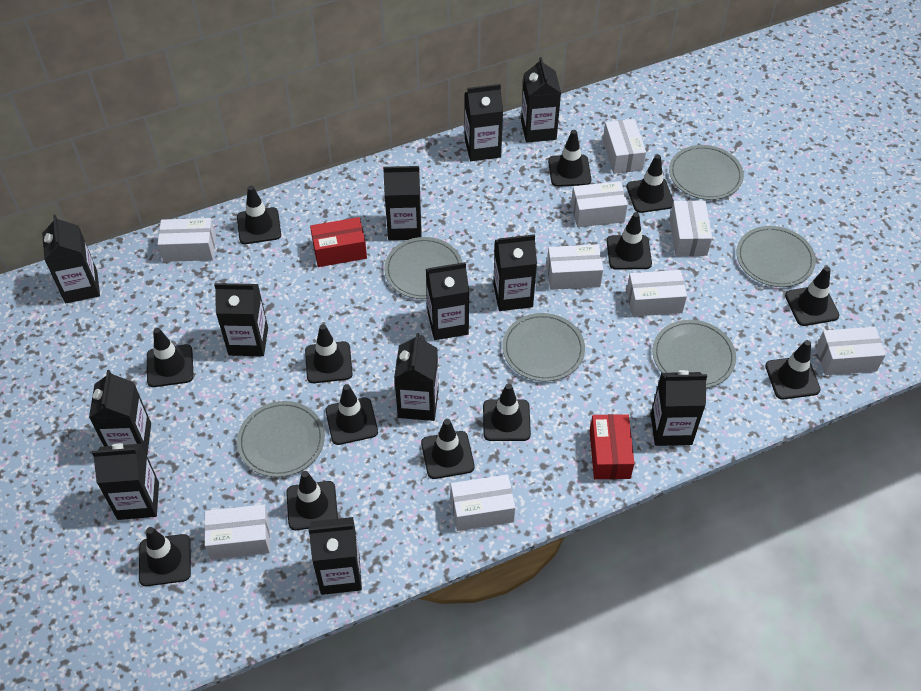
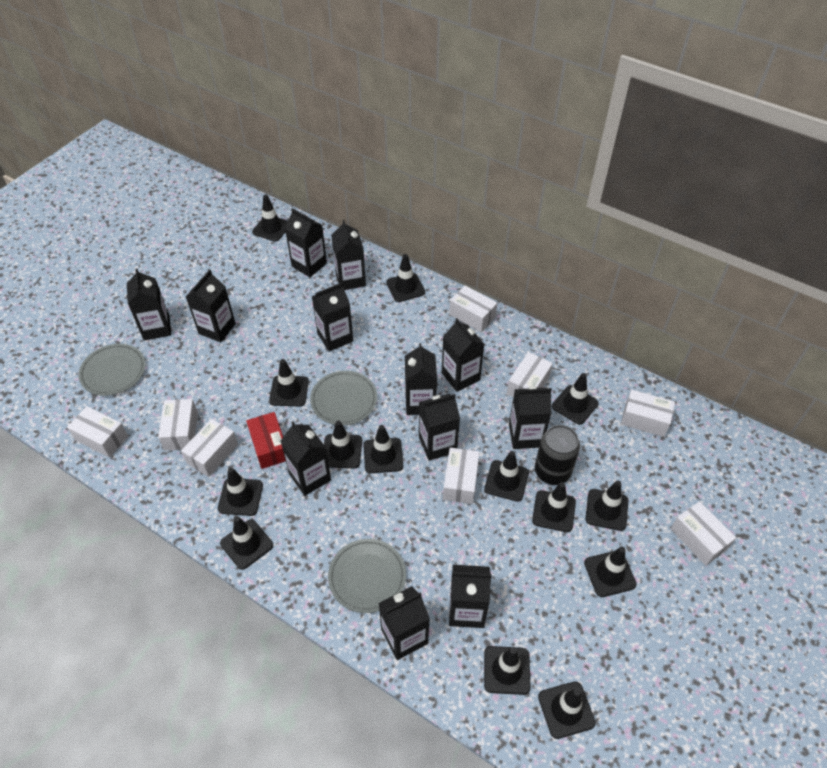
black can: 0 -> 1
black traffic cone: 13 -> 14
grey plate: 6 -> 3
red box: 2 -> 1
white box: 9 -> 8

